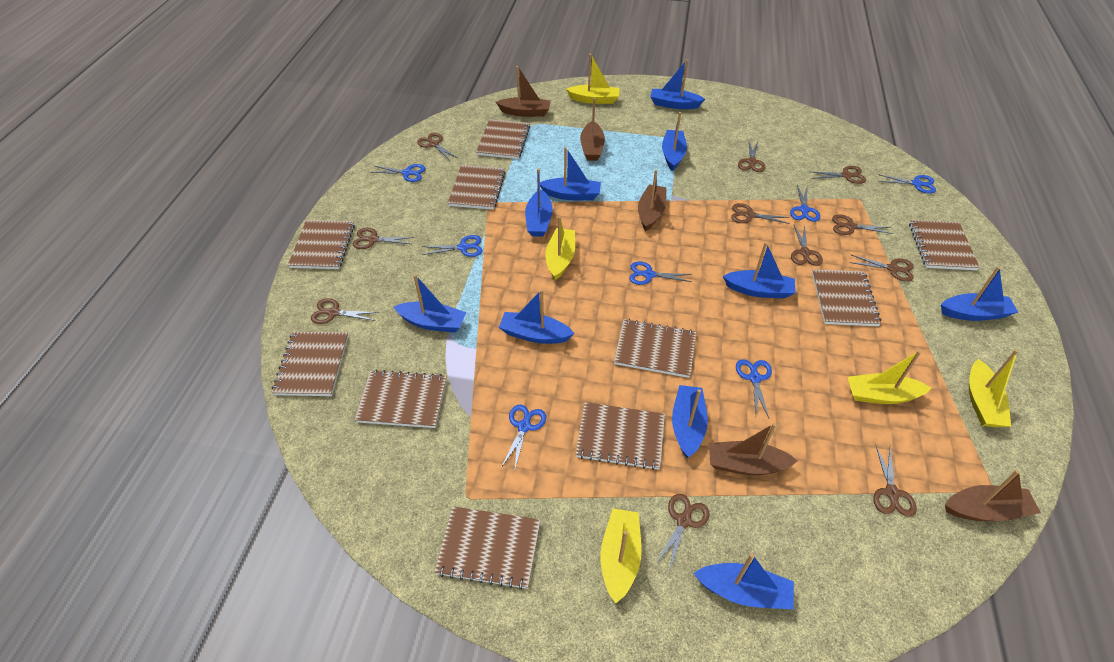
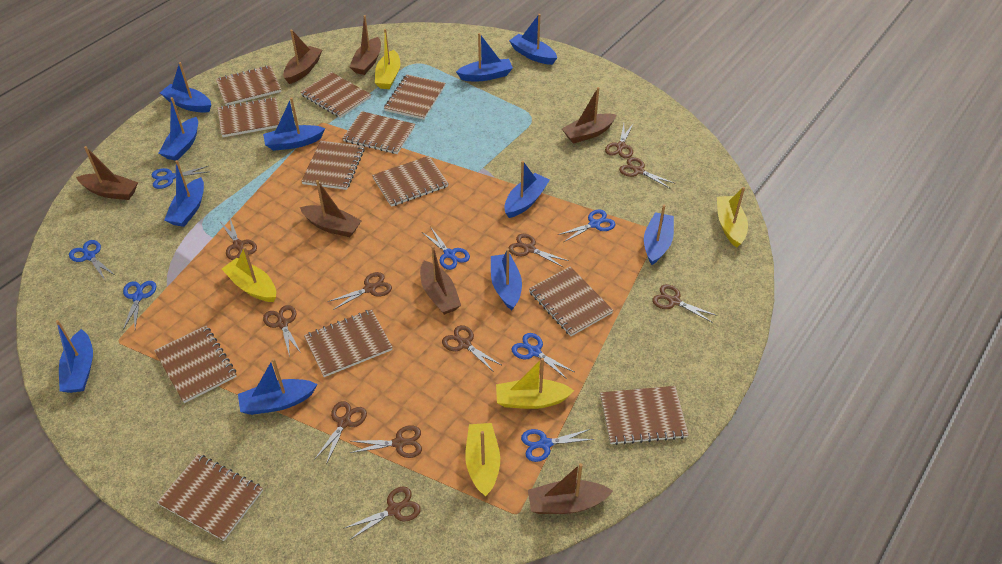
blue boat: 10 -> 11
brown boat: 5 -> 7
brown notebook: 10 -> 12

